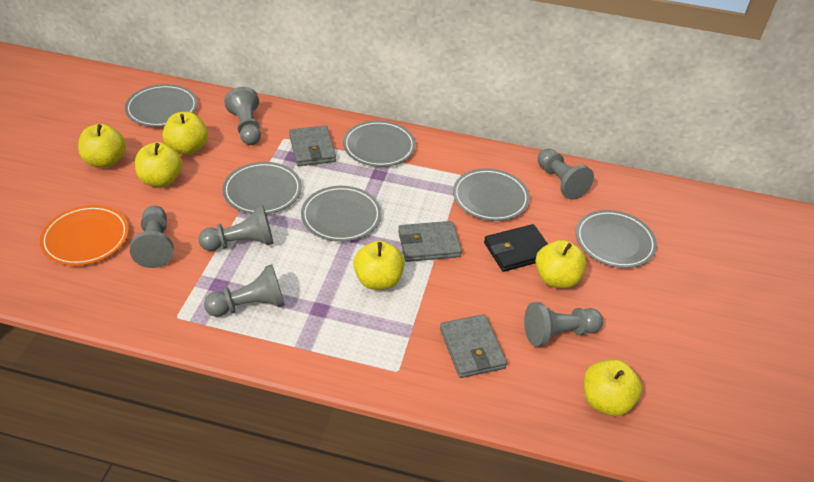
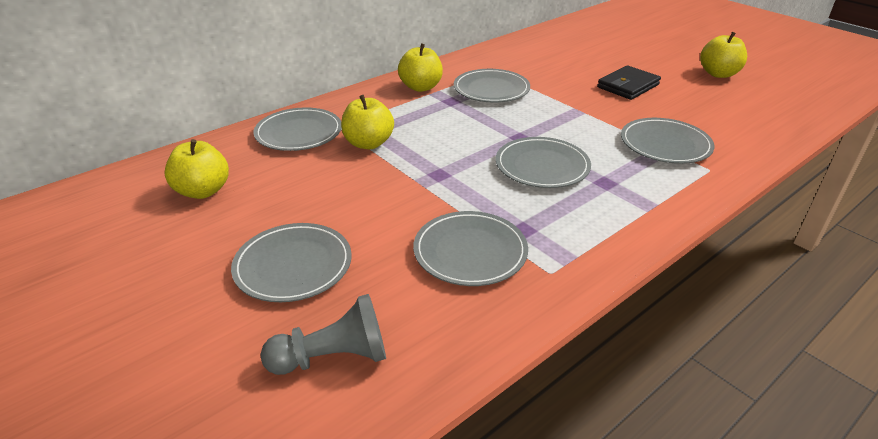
grey pawn: 6 -> 1
grey wallet: 3 -> 0
orange plate: 1 -> 0
yellow apple: 6 -> 4

